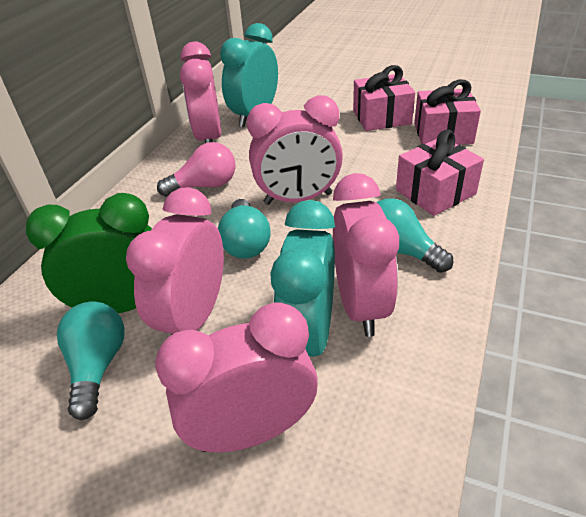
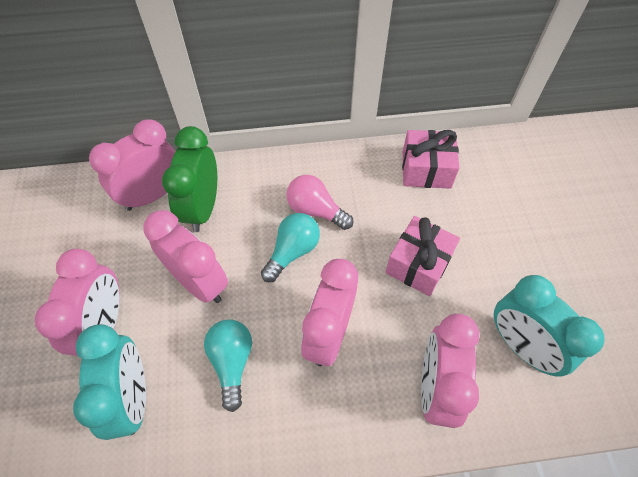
pink gift: 3 -> 2
turquoise light bulb: 3 -> 2

